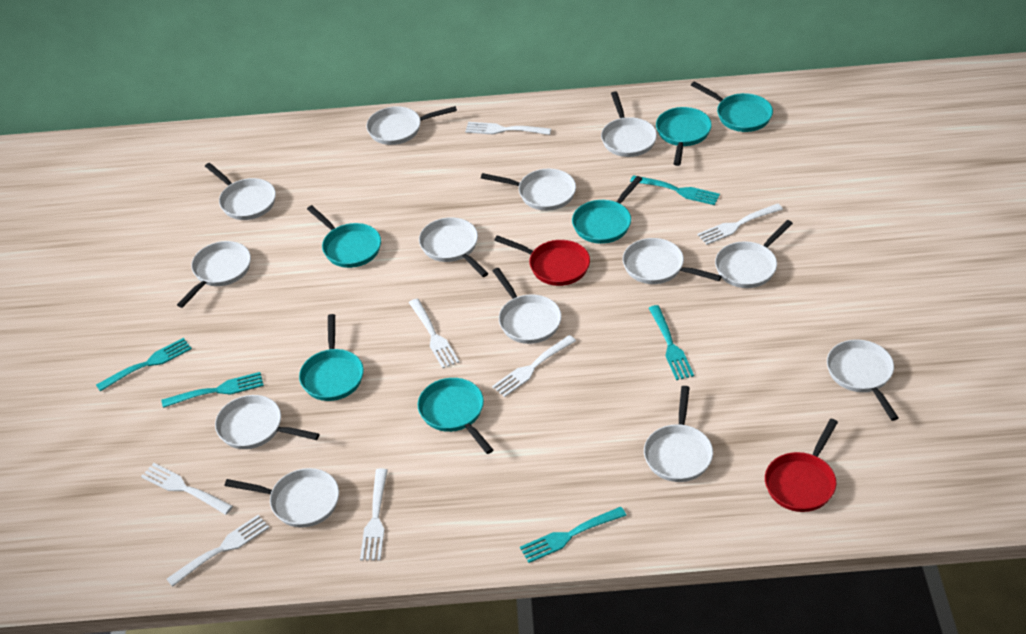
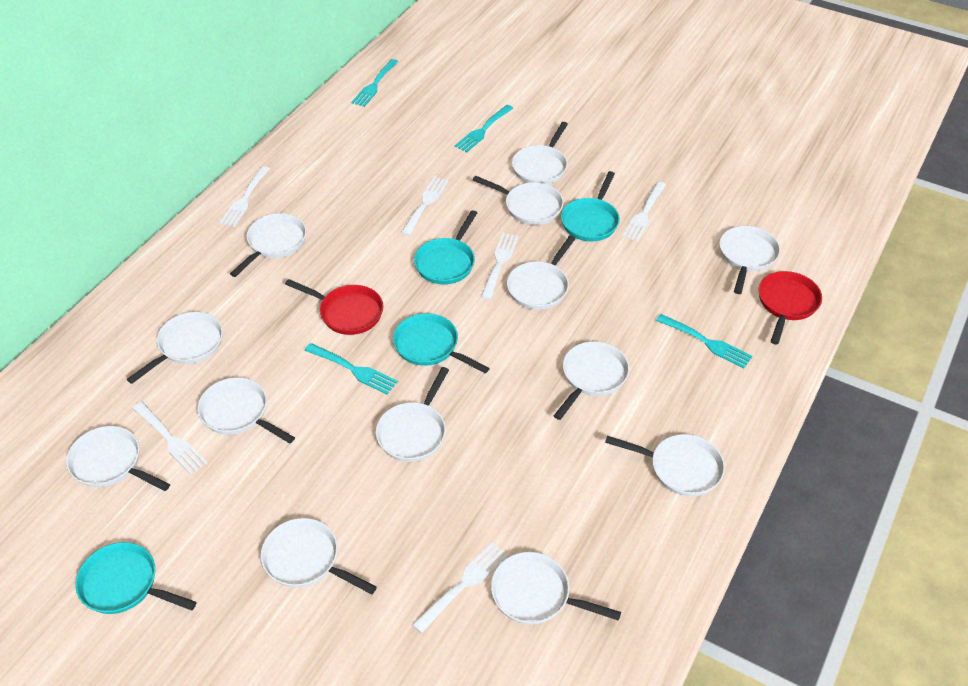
turquoise fork: 5 -> 4
turquoise pan: 6 -> 4
white fork: 7 -> 6

